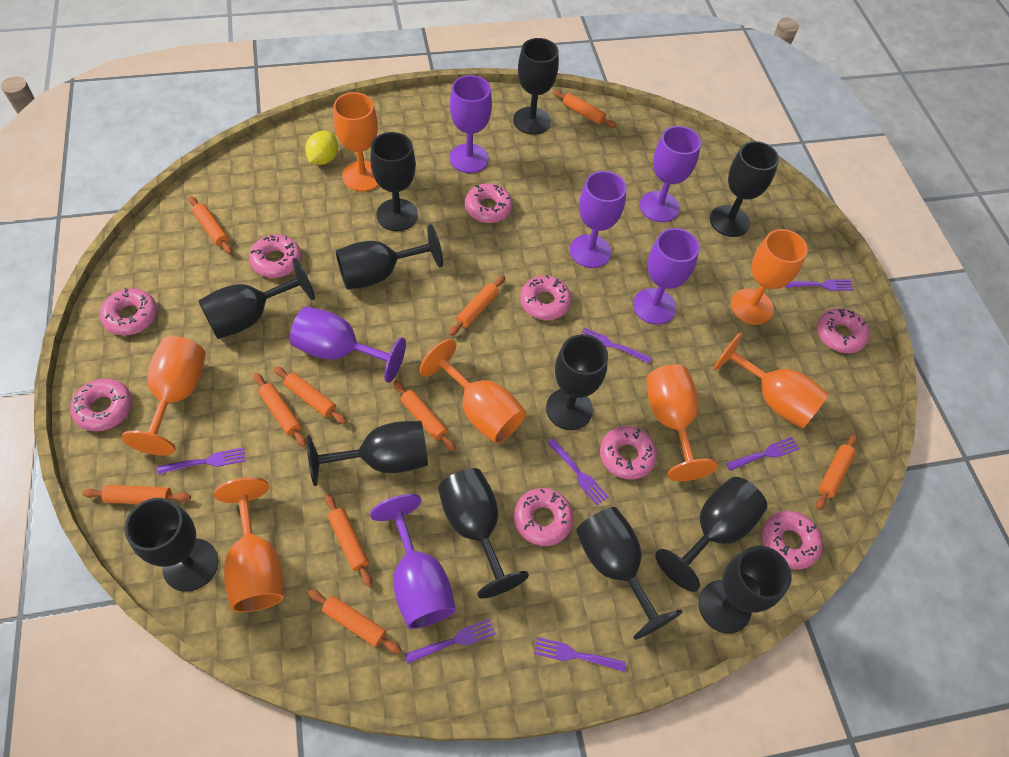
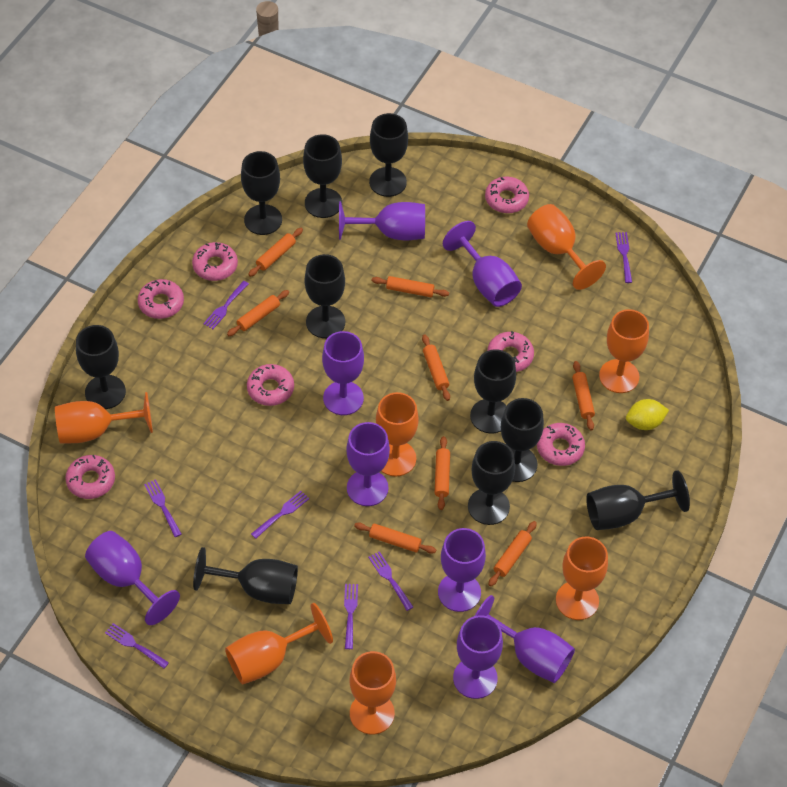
black goblet: 12 -> 10
orange rolling pin: 10 -> 8
pink donut: 9 -> 7
purple goblet: 6 -> 8

